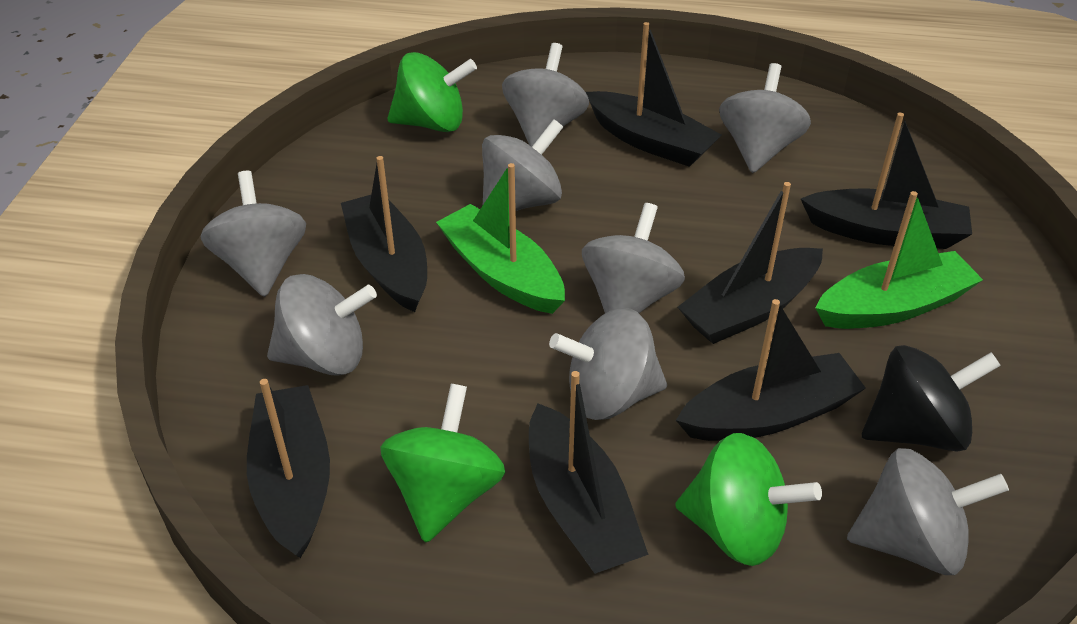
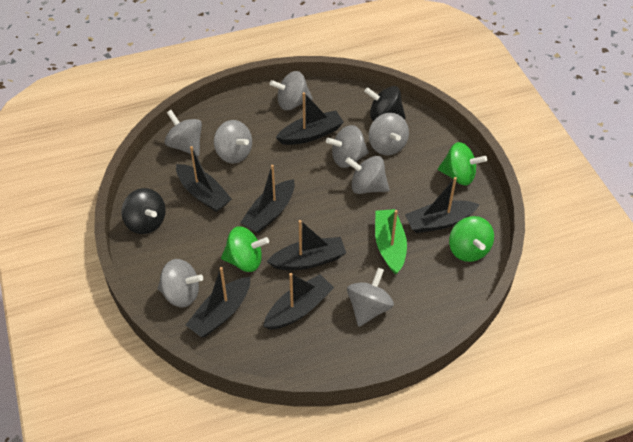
black spinning top: 1 -> 2
green boat: 2 -> 1

